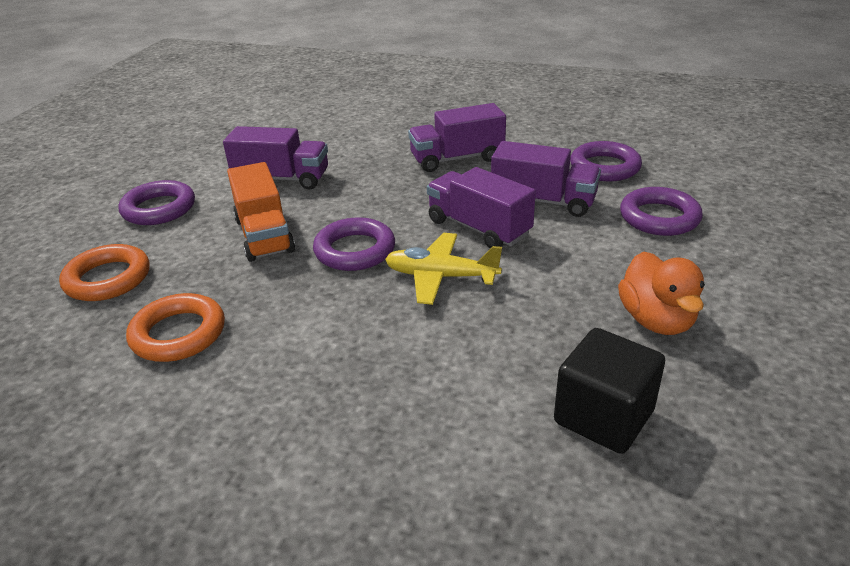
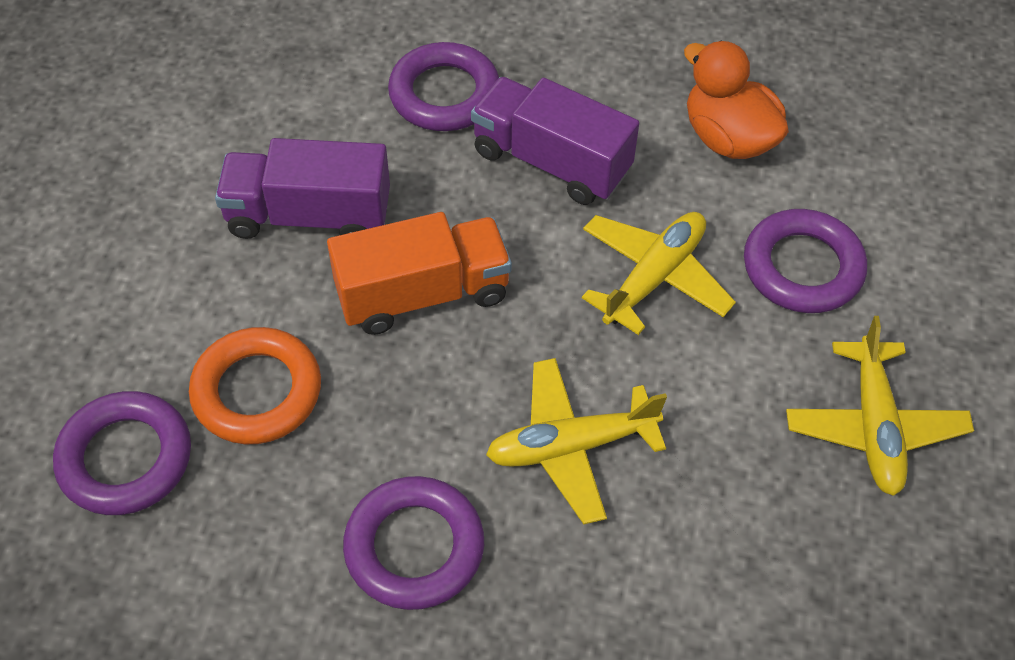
black cube: 1 -> 0
orange ring: 2 -> 1
purple truck: 4 -> 2
yellow plane: 1 -> 3

